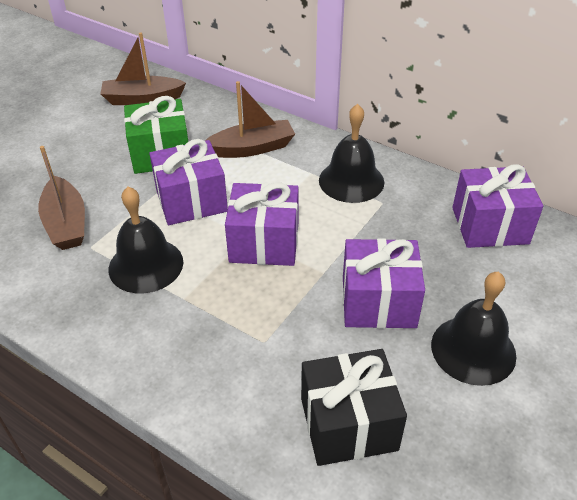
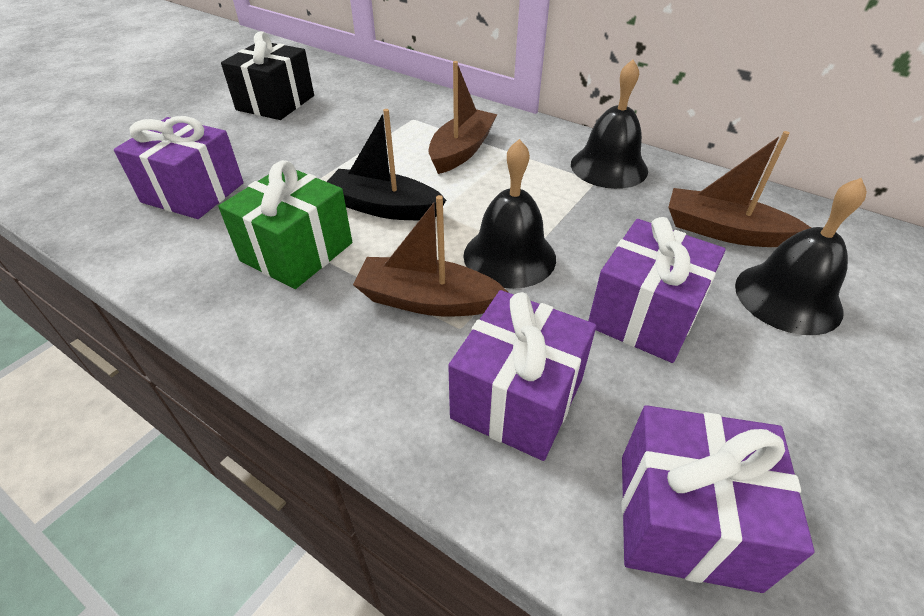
black boat: 0 -> 1

